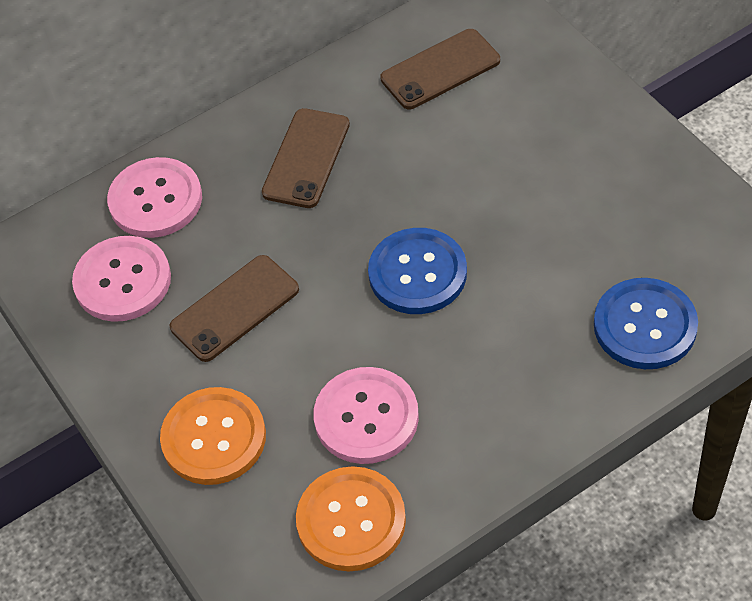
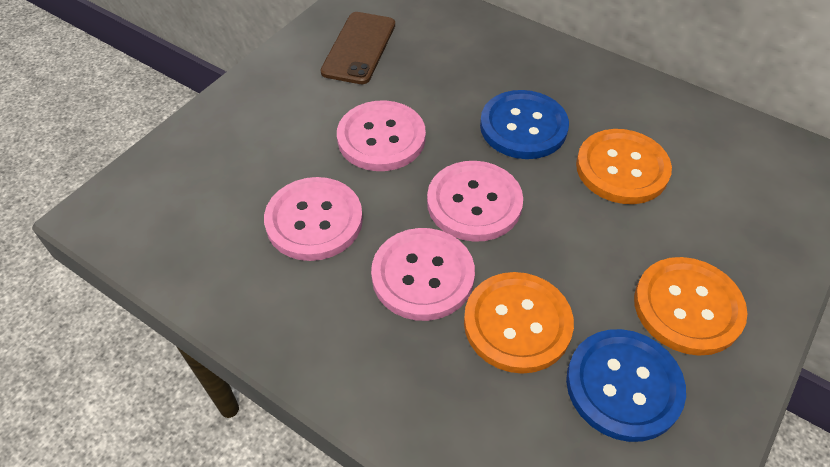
brown phone: 3 -> 1
orange button: 2 -> 3
pink button: 3 -> 4

